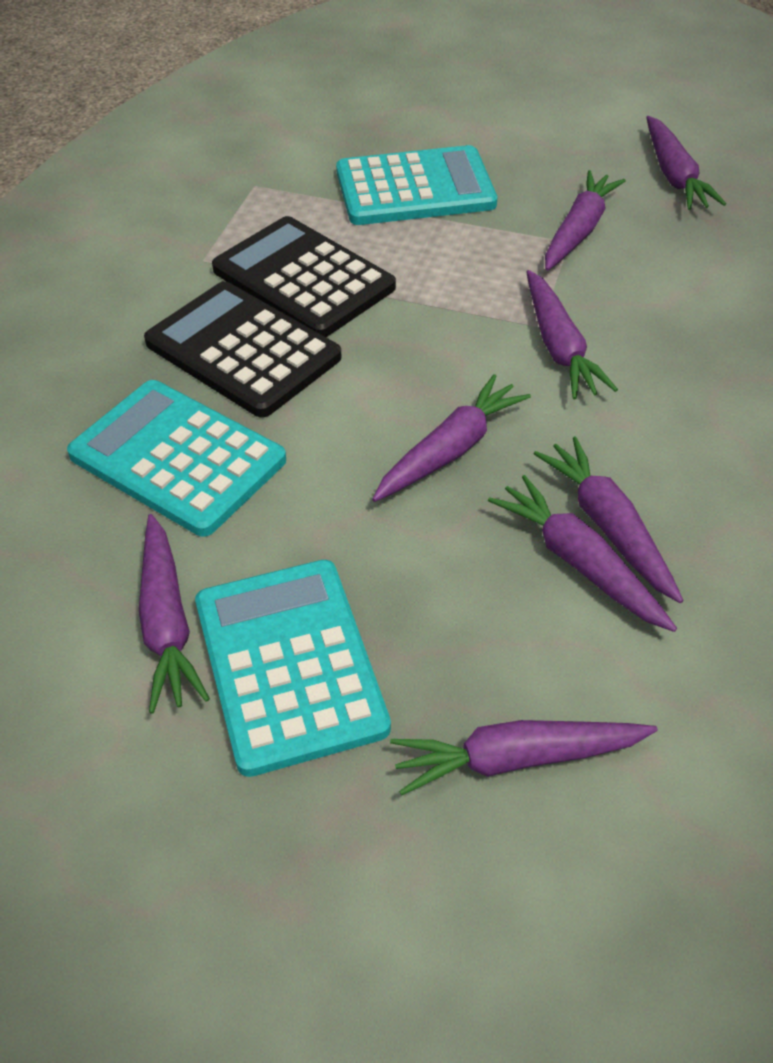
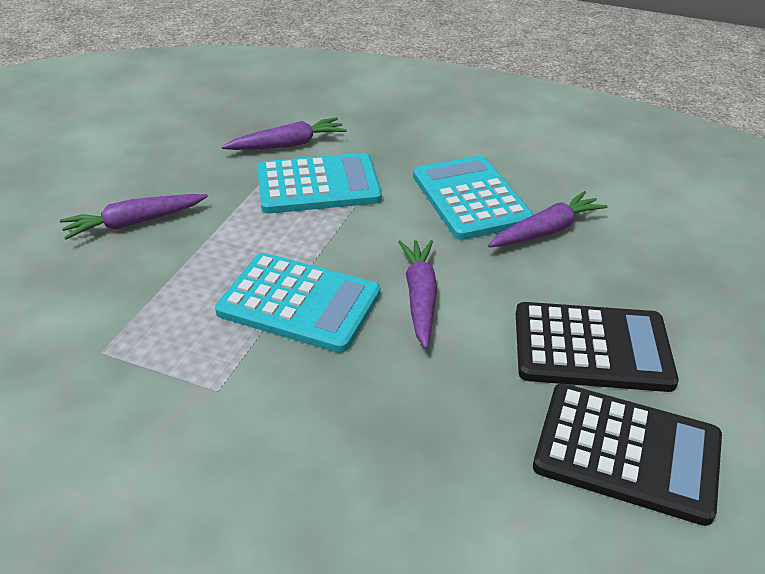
purple carrot: 8 -> 4

